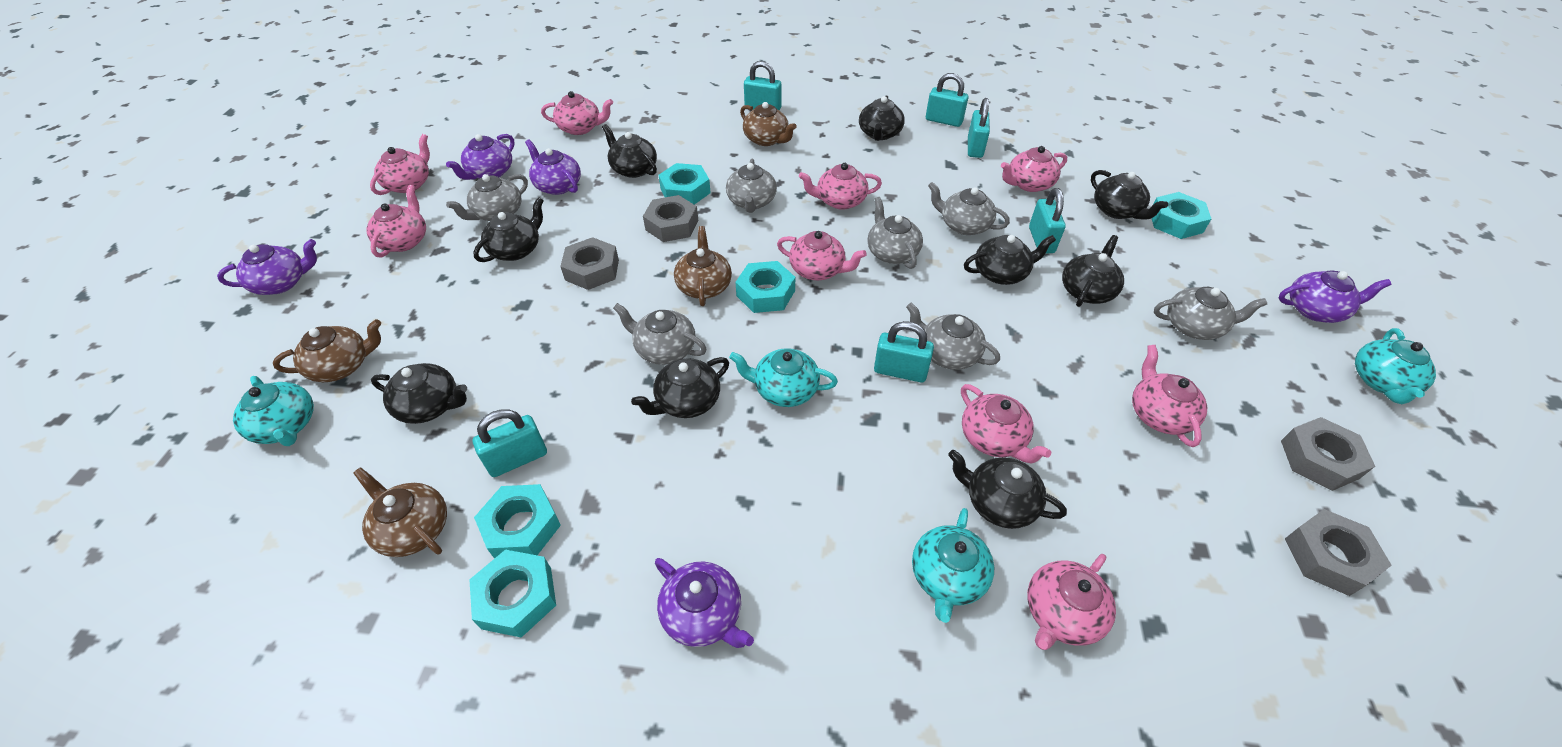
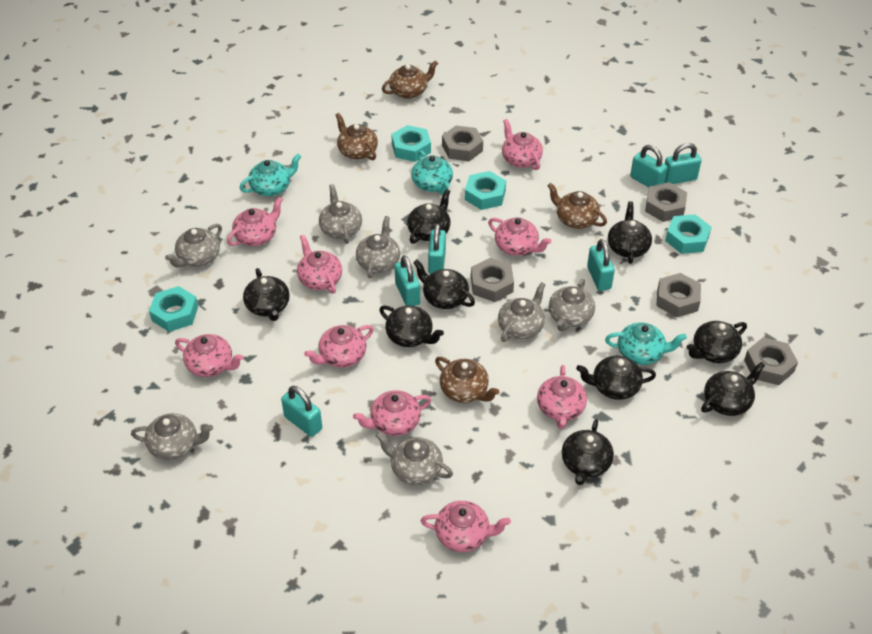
grey nut: 4 -> 5
purple teapot: 5 -> 0
turquoise nut: 5 -> 4
turquoise teapot: 4 -> 3

